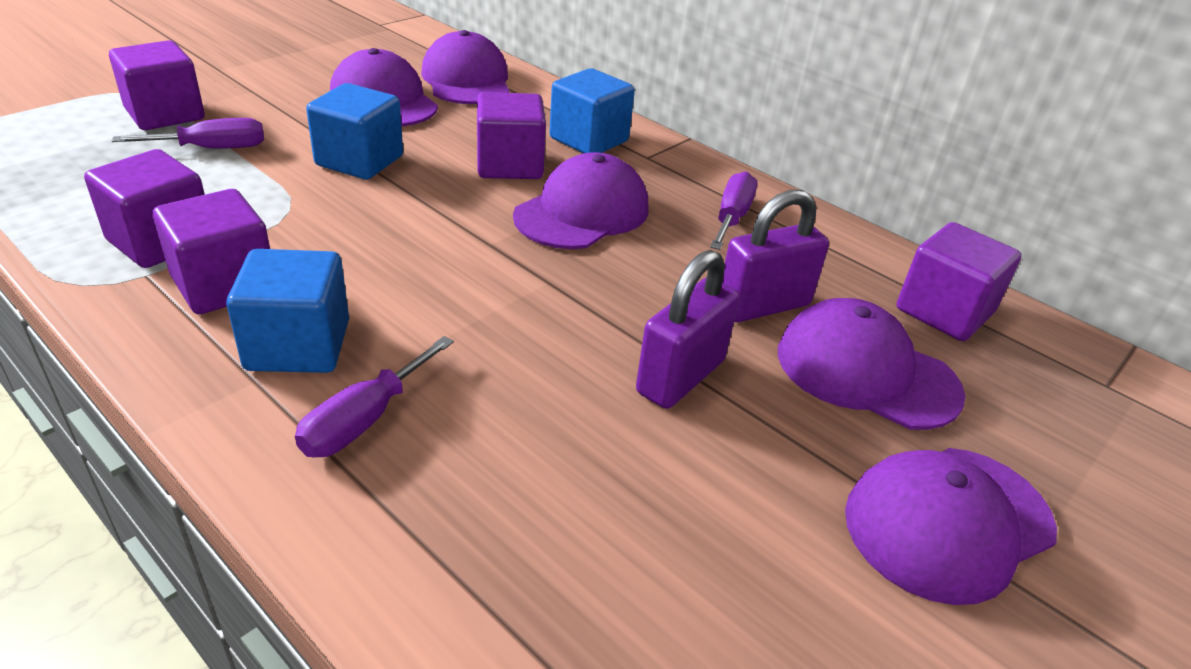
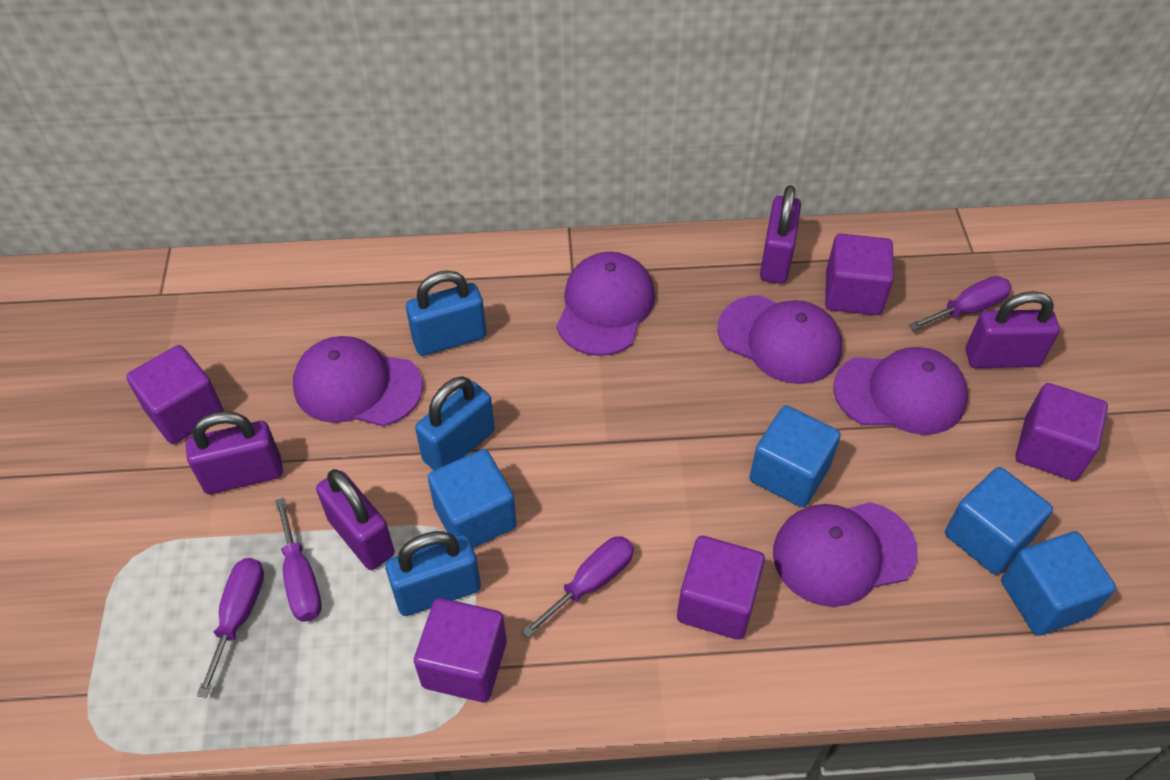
blue cube: 3 -> 4
blue padlock: 0 -> 3
purple padlock: 2 -> 4
purple screwdriver: 3 -> 4

